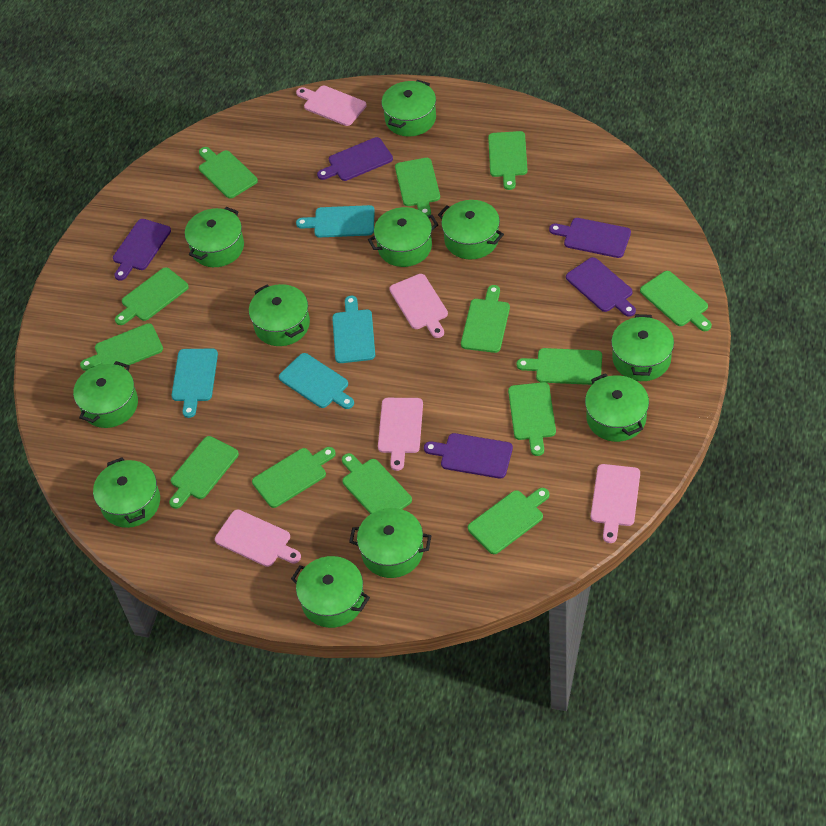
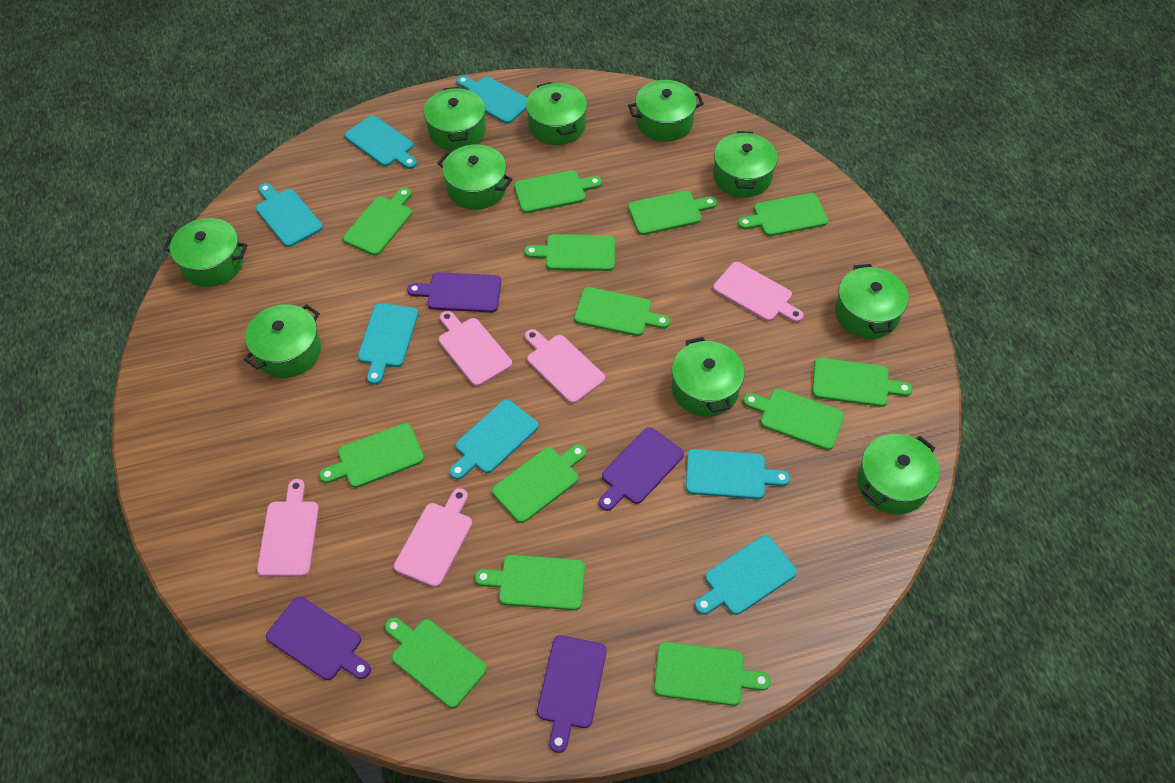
green pot: 11 -> 10
purple cutting board: 5 -> 4
turquoise cutting board: 4 -> 7

